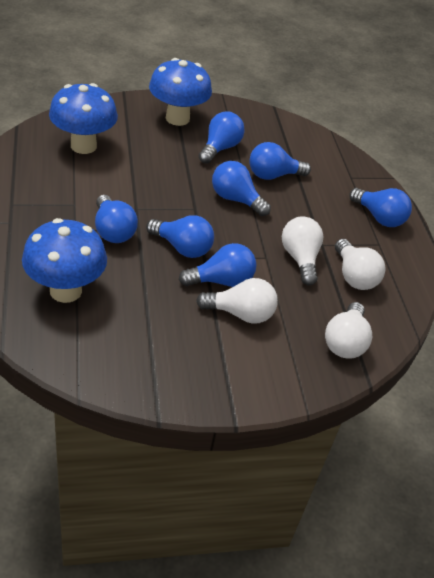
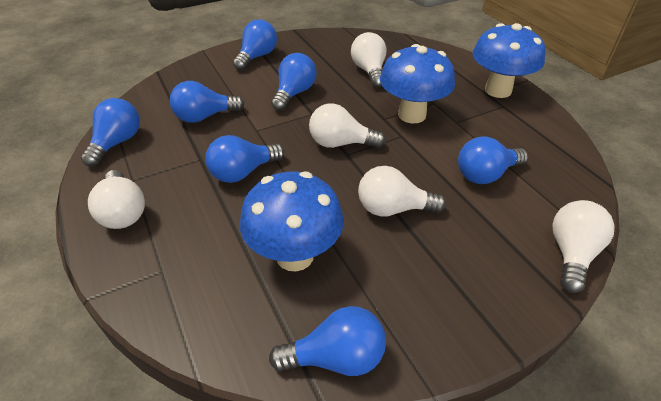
white light bulb: 4 -> 5

